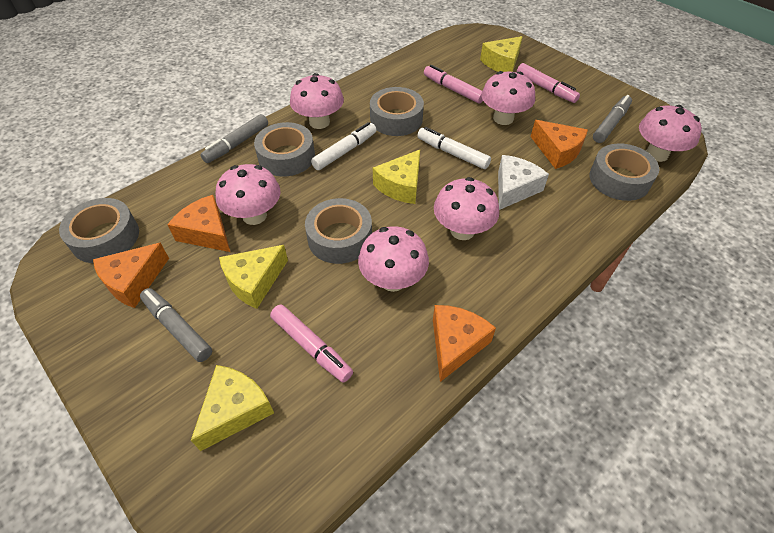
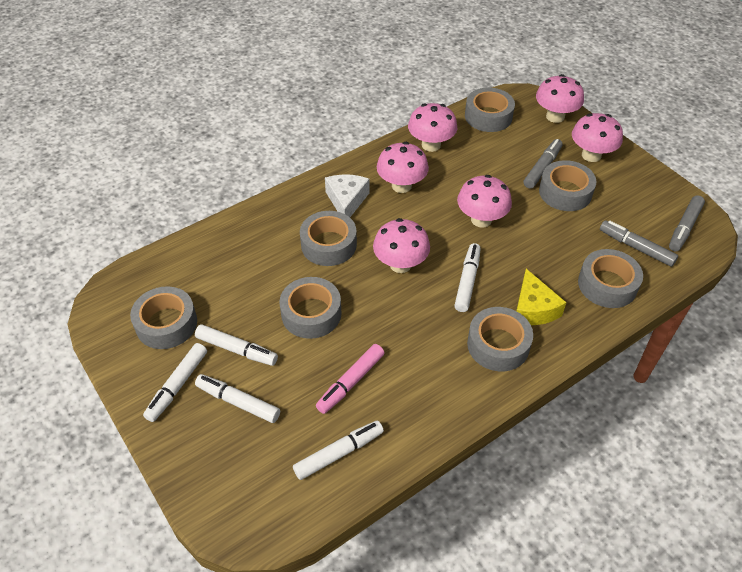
grey tape: 5 -> 7
orange cheese: 4 -> 0
pink marker: 3 -> 1
white marker: 2 -> 5
yellow cheese: 4 -> 1

